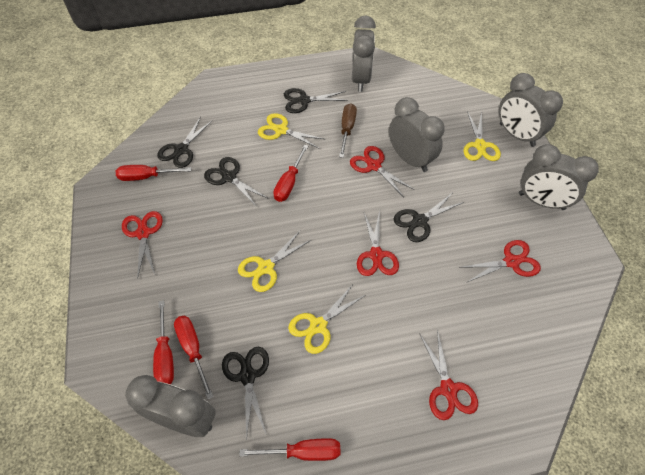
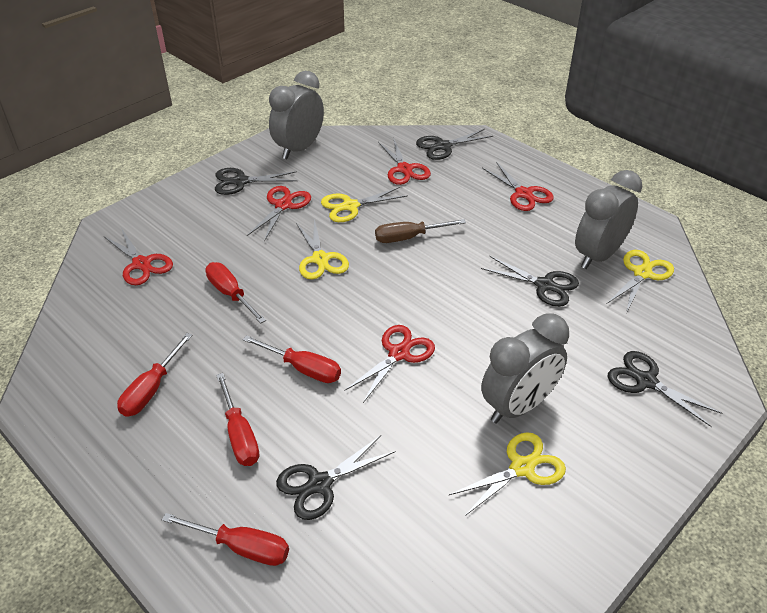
grey clock: 5 -> 3

